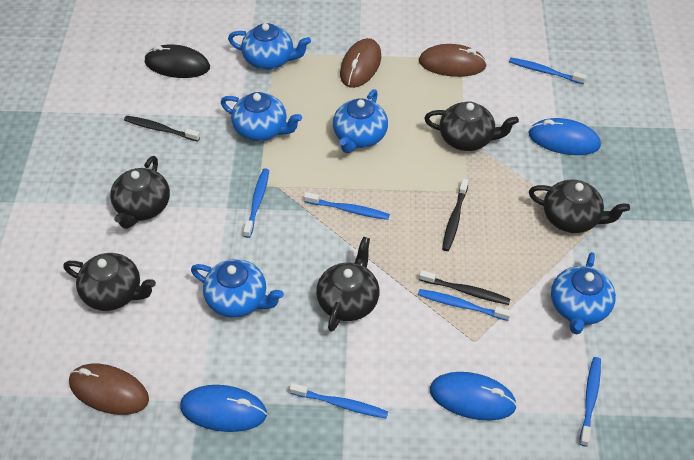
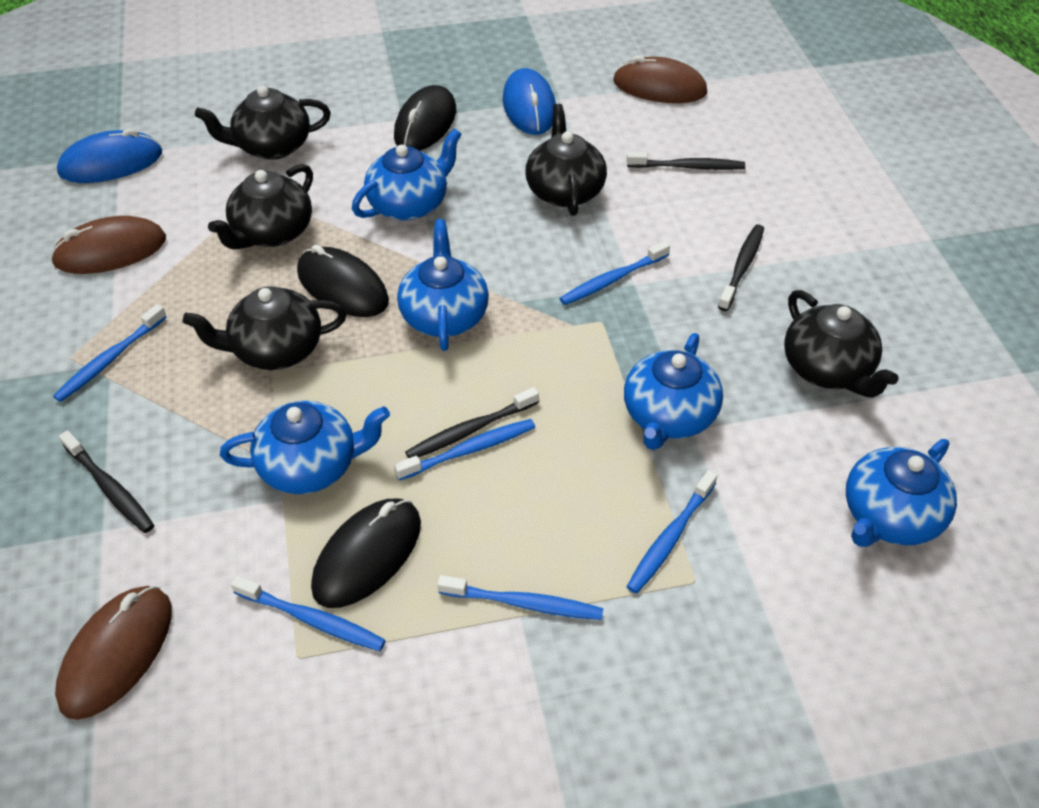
black mouse: 1 -> 3
black toothbrush: 3 -> 4
blue mouse: 3 -> 2

